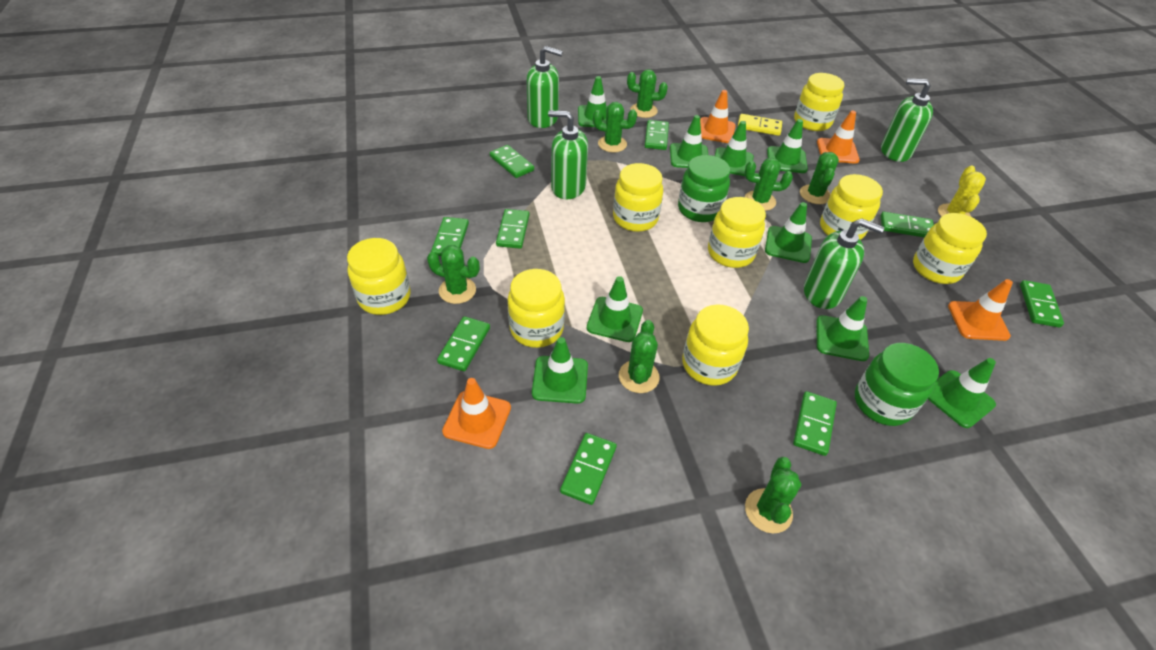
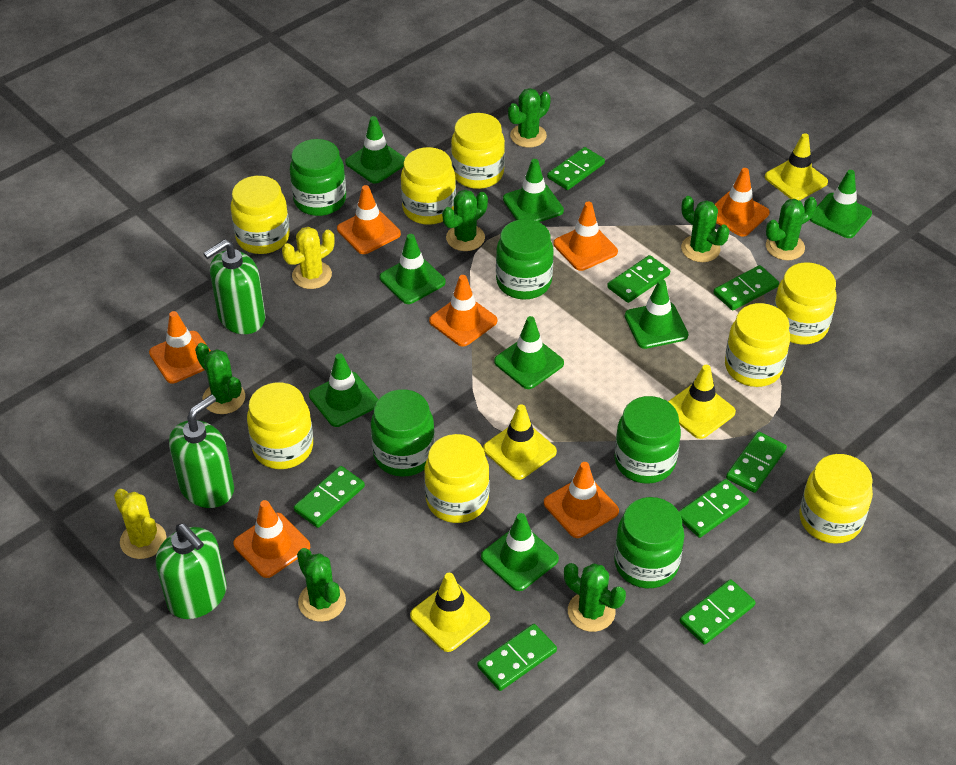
green domino: 9 -> 8
green jar: 2 -> 5
green soap dispenser: 4 -> 3
green traffic cone: 9 -> 8
orange traffic cone: 4 -> 7
yellow cactus: 1 -> 2
yellow domino: 1 -> 0
yellow traffic cone: 0 -> 4

